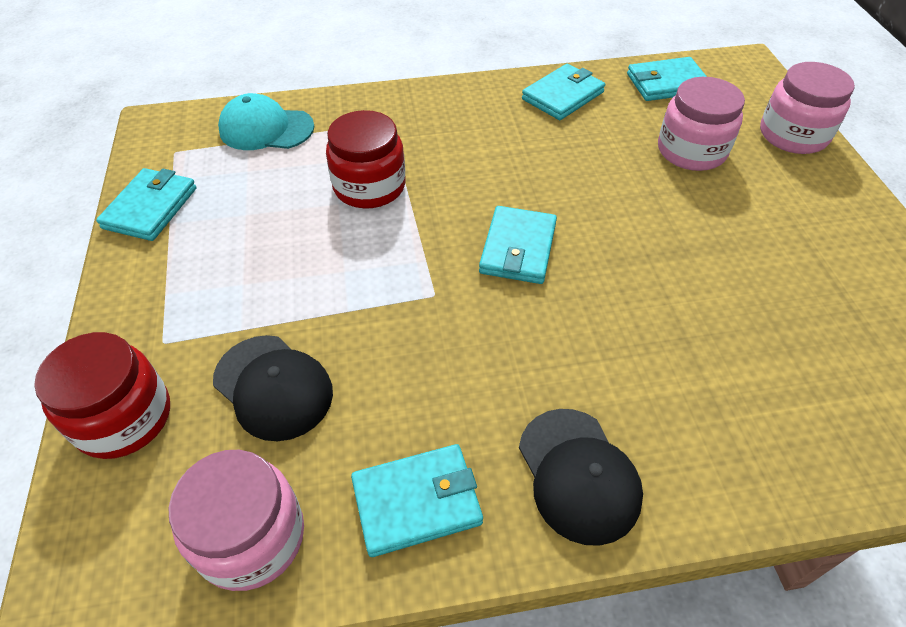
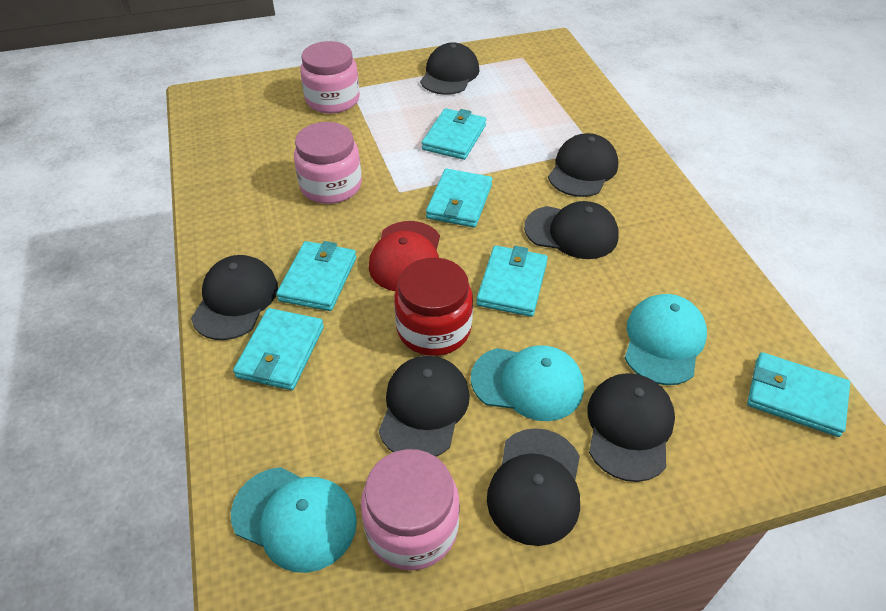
black cap: 2 -> 7
red cap: 0 -> 1
red jar: 2 -> 1
turquoise cap: 1 -> 3
turquoise wallet: 5 -> 6

